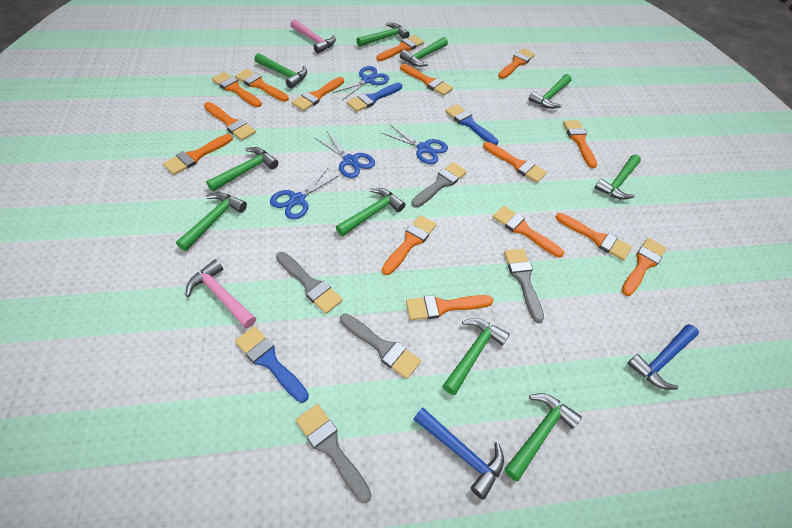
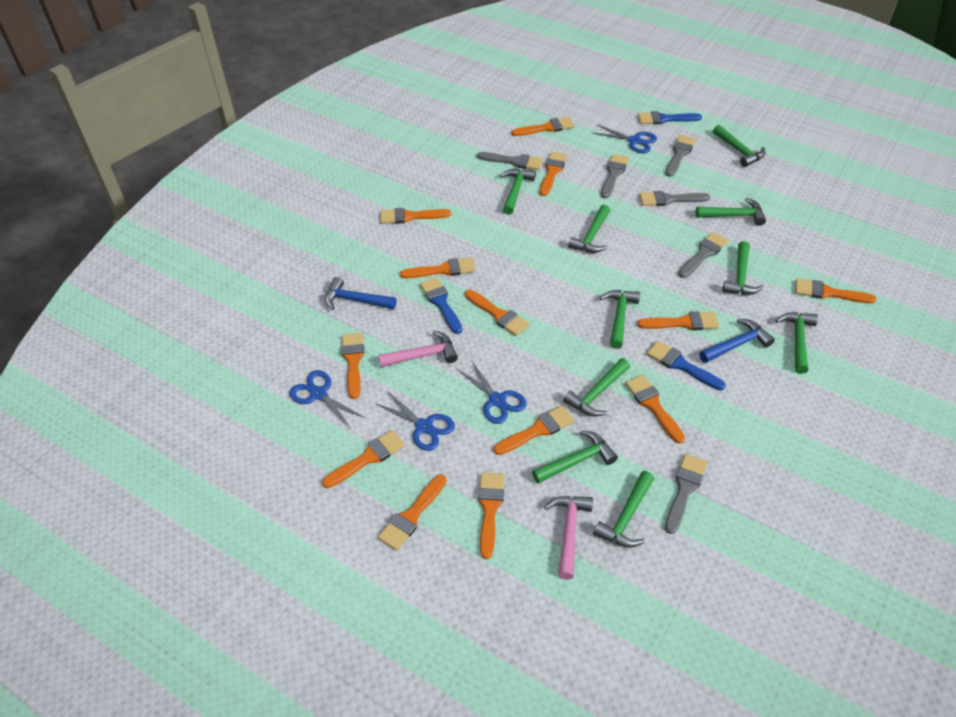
grey brush: 5 -> 6
orange brush: 15 -> 13

